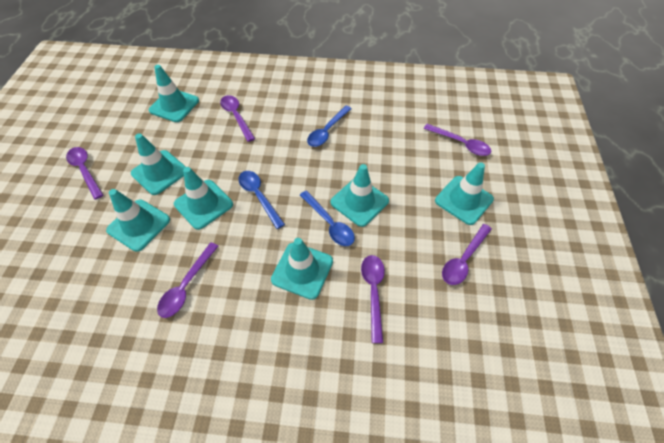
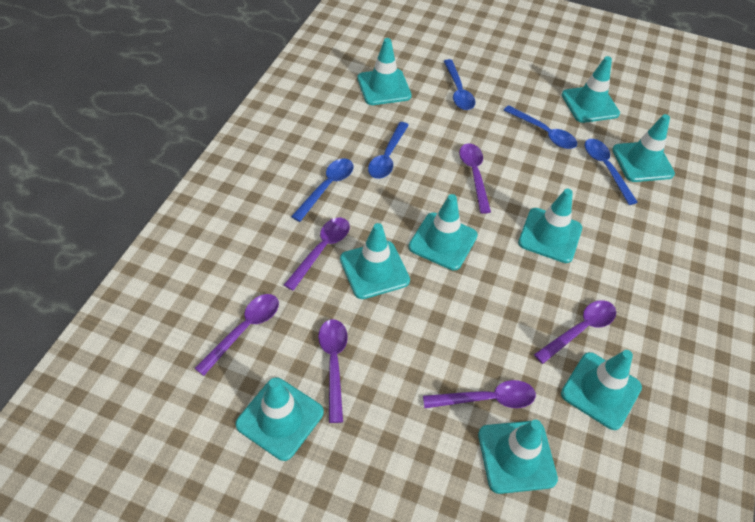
blue spoon: 3 -> 5
turquoise traffic cone: 7 -> 9

